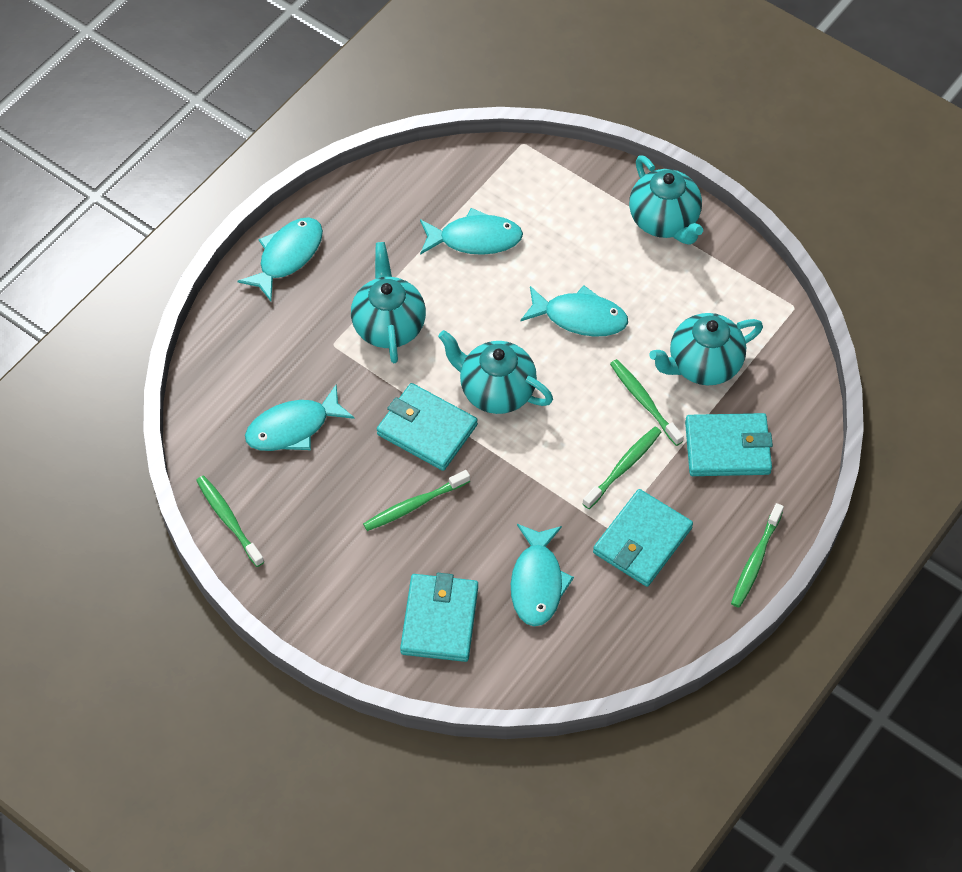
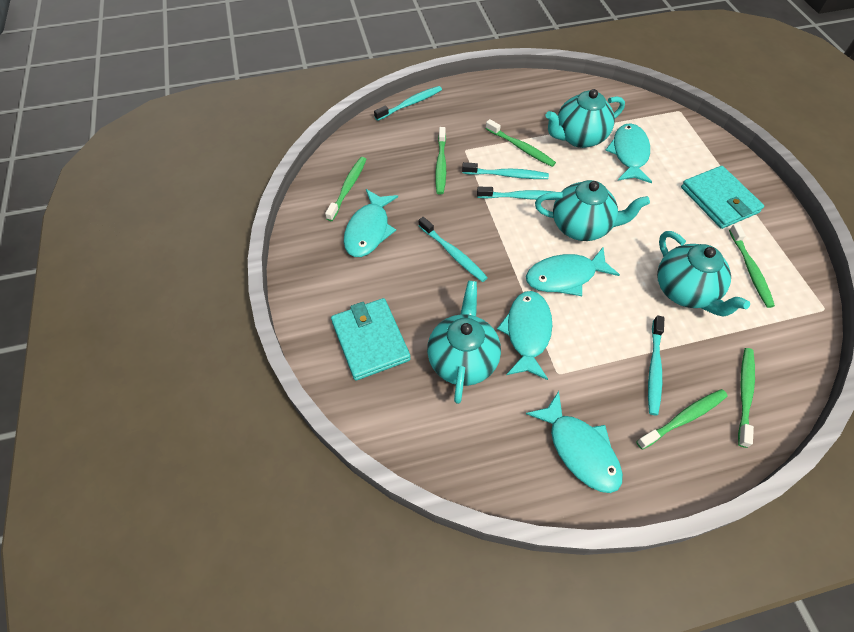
green toothbrush: 5 -> 6
turquoise toothbrush: 0 -> 5
turquoise wallet: 4 -> 2

